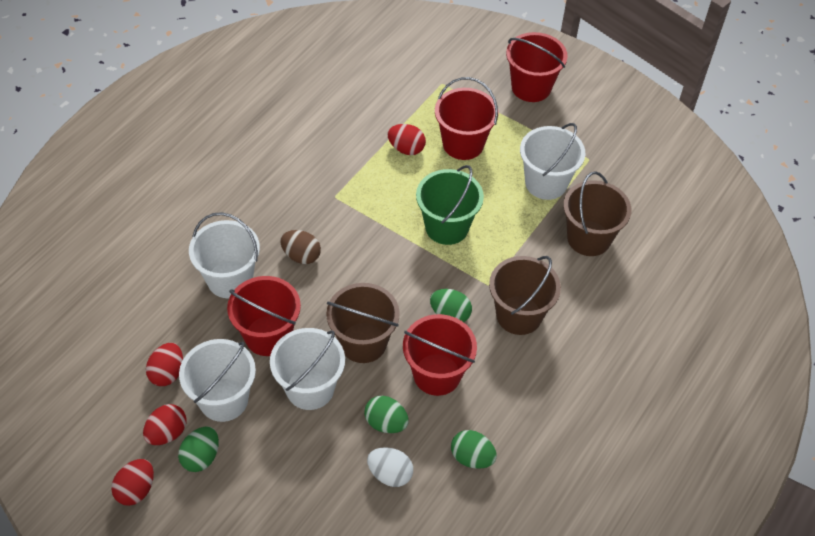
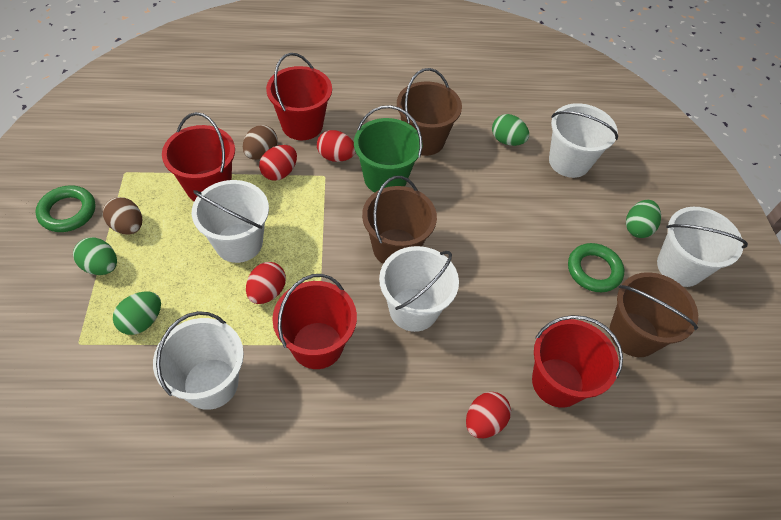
brown egg: 1 -> 2
green ring: 0 -> 2
white bucket: 4 -> 5
white egg: 1 -> 0

